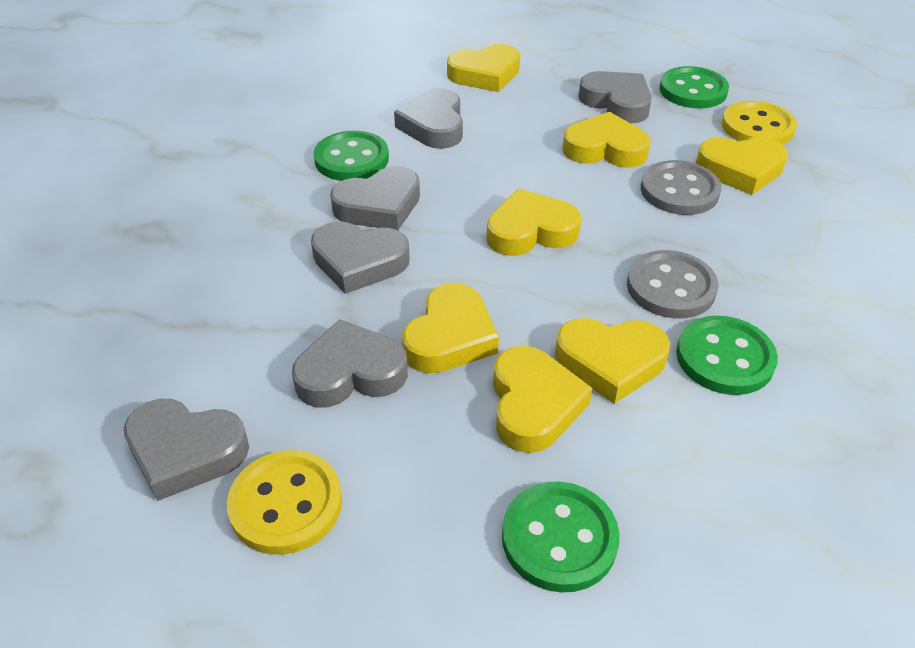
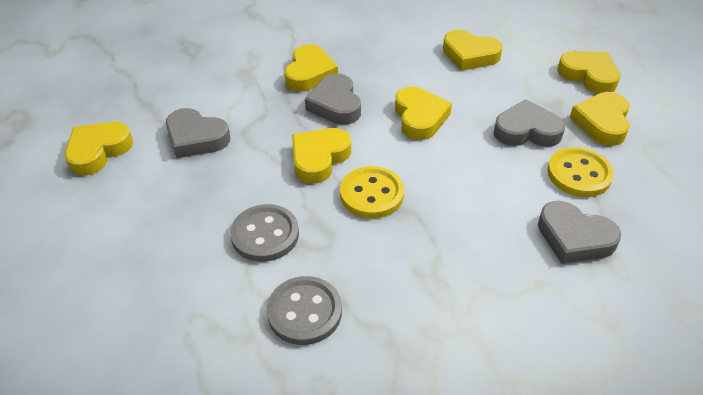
green button: 4 -> 0
grey heart: 6 -> 4

